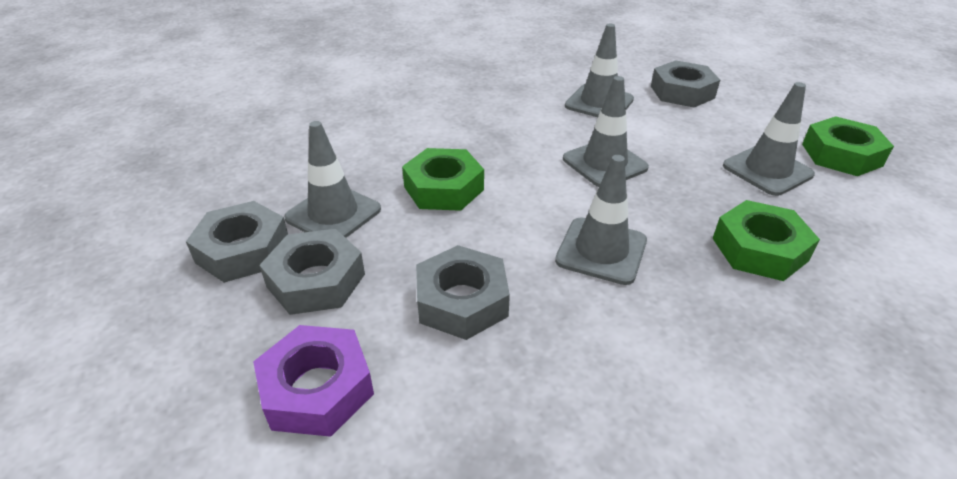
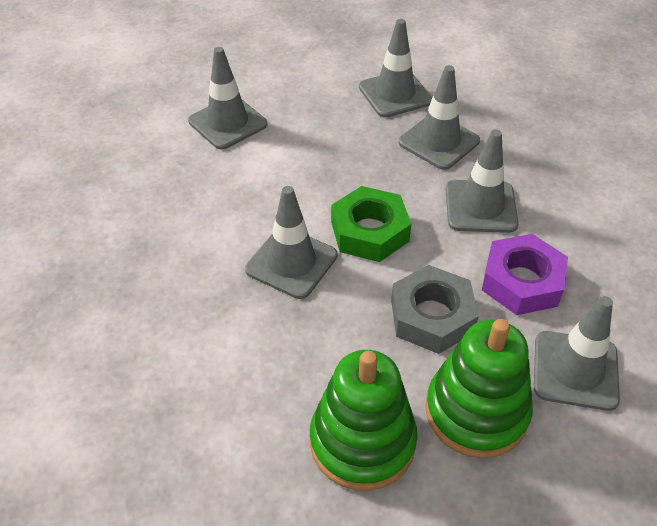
green nut: 3 -> 1
green stacking toy: 0 -> 2
grey nut: 4 -> 1
grey traffic cone: 5 -> 6

